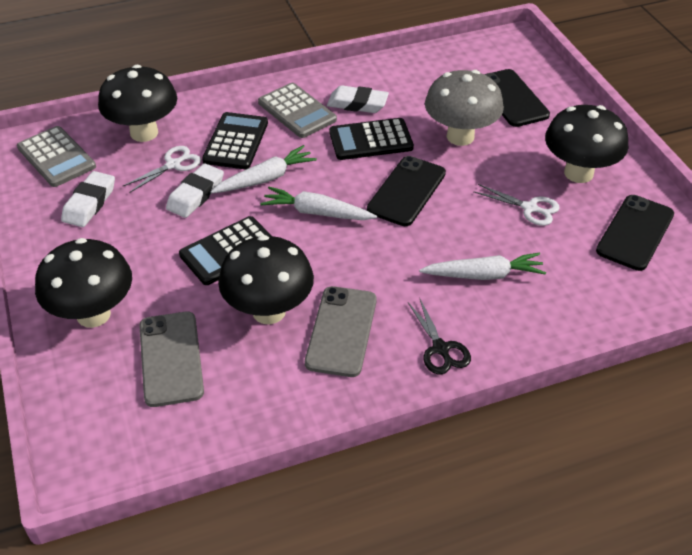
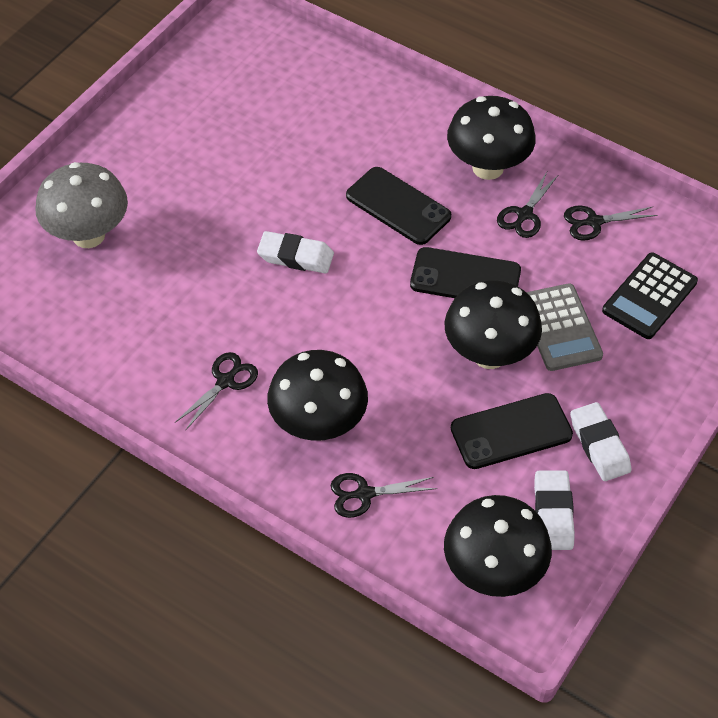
black calculator: 3 -> 1
black scissors: 1 -> 4
grey calculator: 2 -> 1
grey phone: 2 -> 0
white carrot: 3 -> 0
white scissors: 2 -> 0

